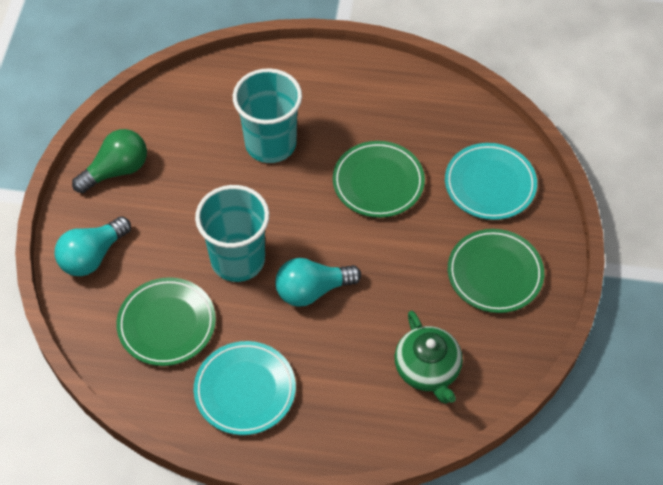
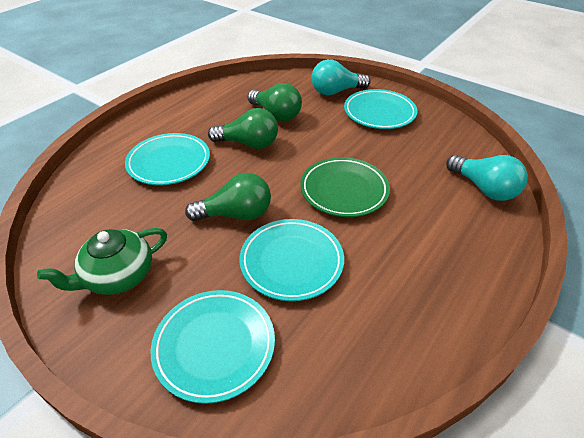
green light bulb: 1 -> 3
green plate: 3 -> 1
turquoise cup: 2 -> 0
turquoise plate: 2 -> 4

